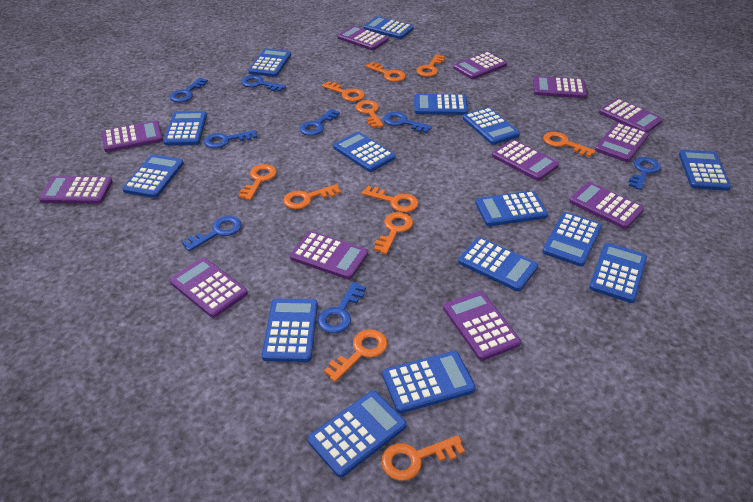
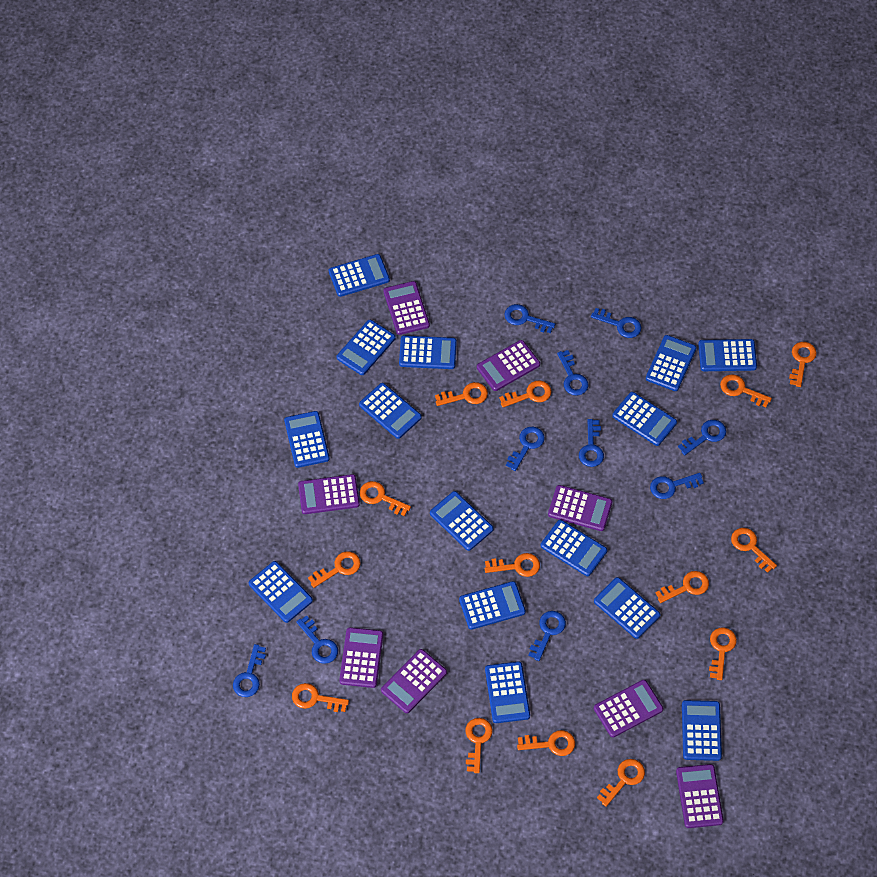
blue key: 8 -> 10
orange key: 11 -> 14
purple calculator: 12 -> 8

